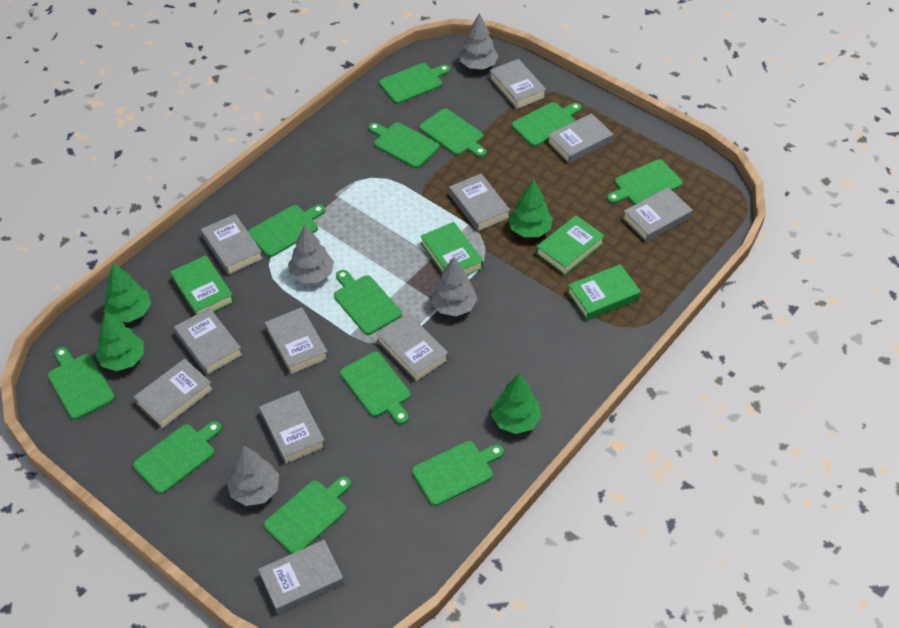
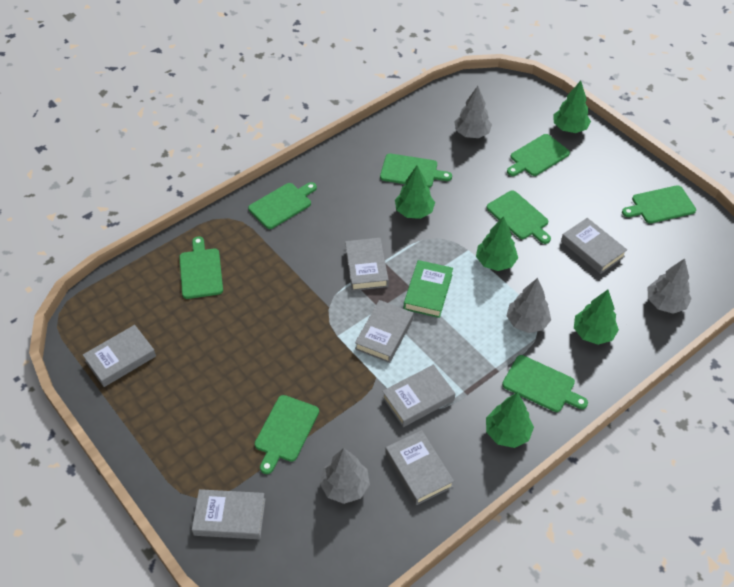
green book: 4 -> 1
green cutting board: 12 -> 8
green tree: 4 -> 5
grey book: 11 -> 7

